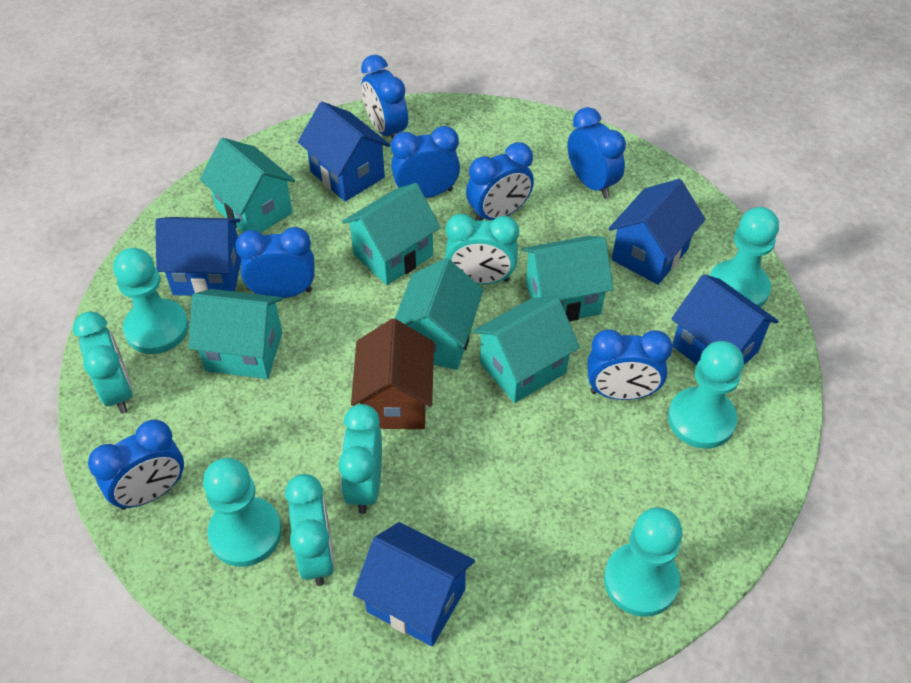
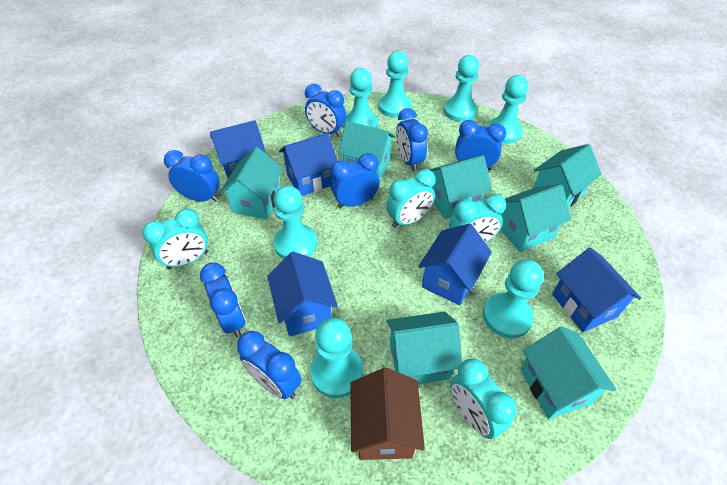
turquoise house: 6 -> 7
turquoise pawn: 5 -> 7

